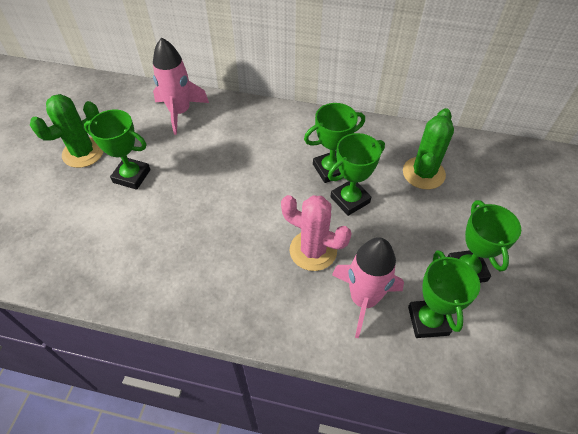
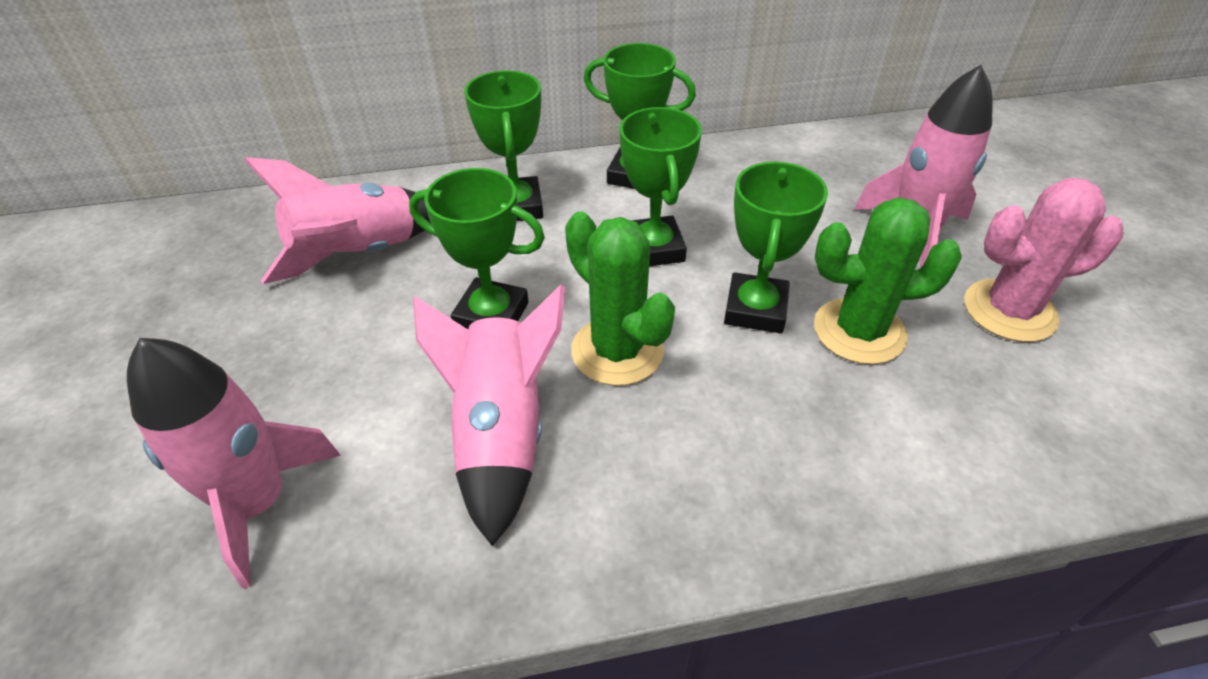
pink rocket: 2 -> 4

